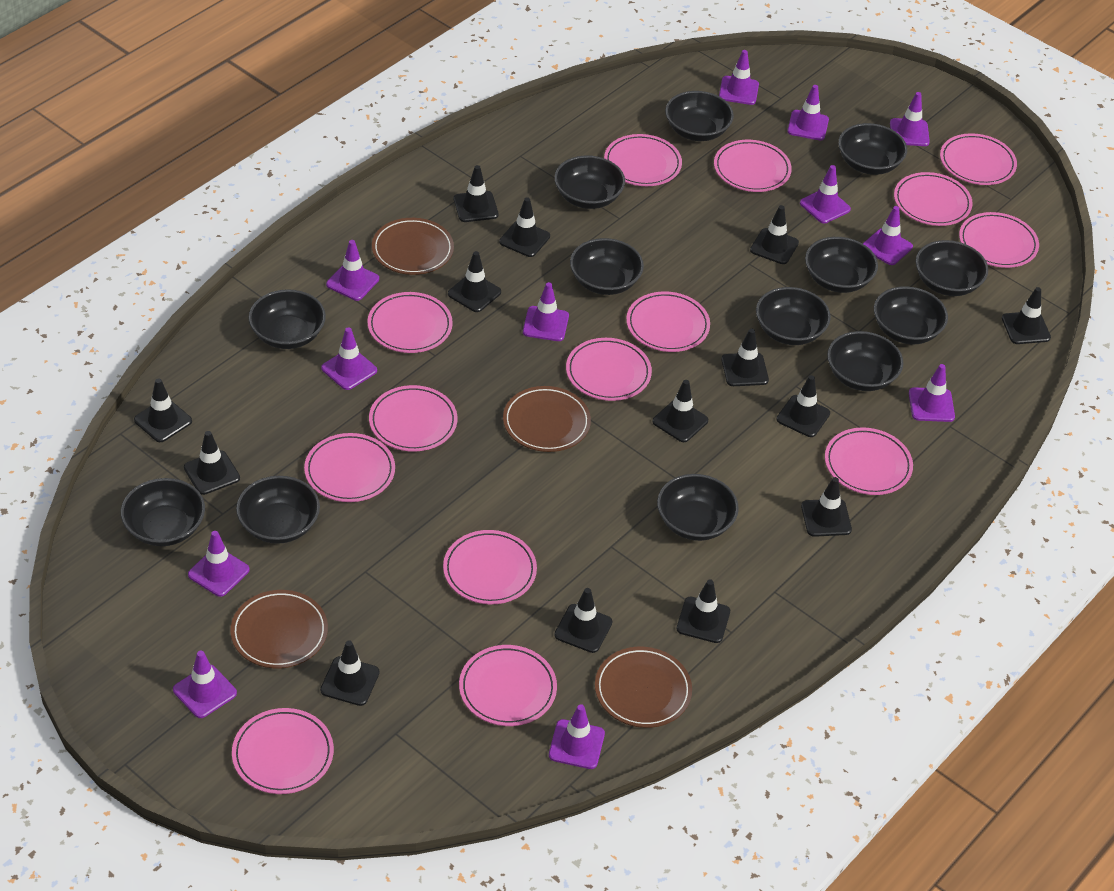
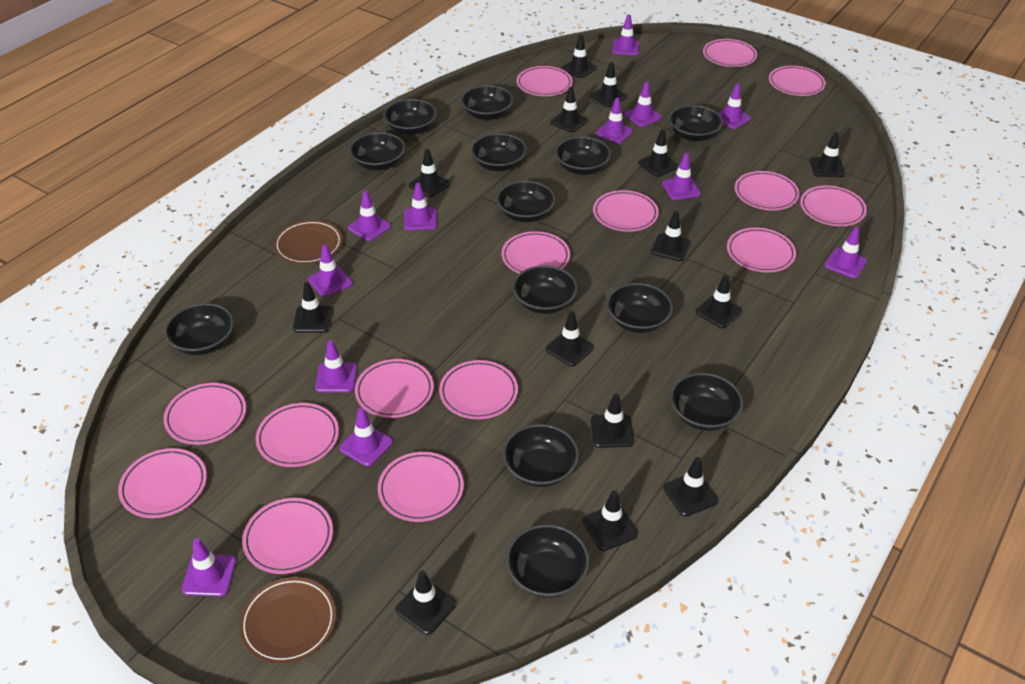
brown plate: 4 -> 2
pink plate: 14 -> 15

